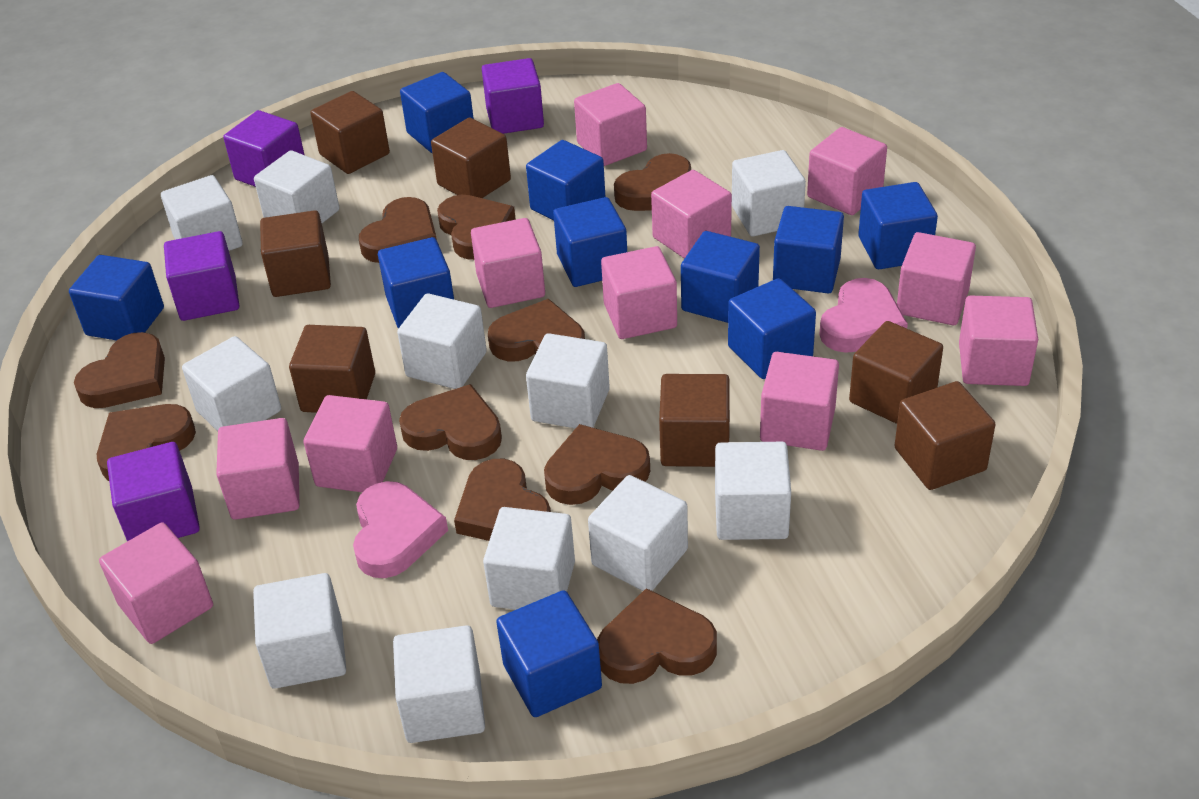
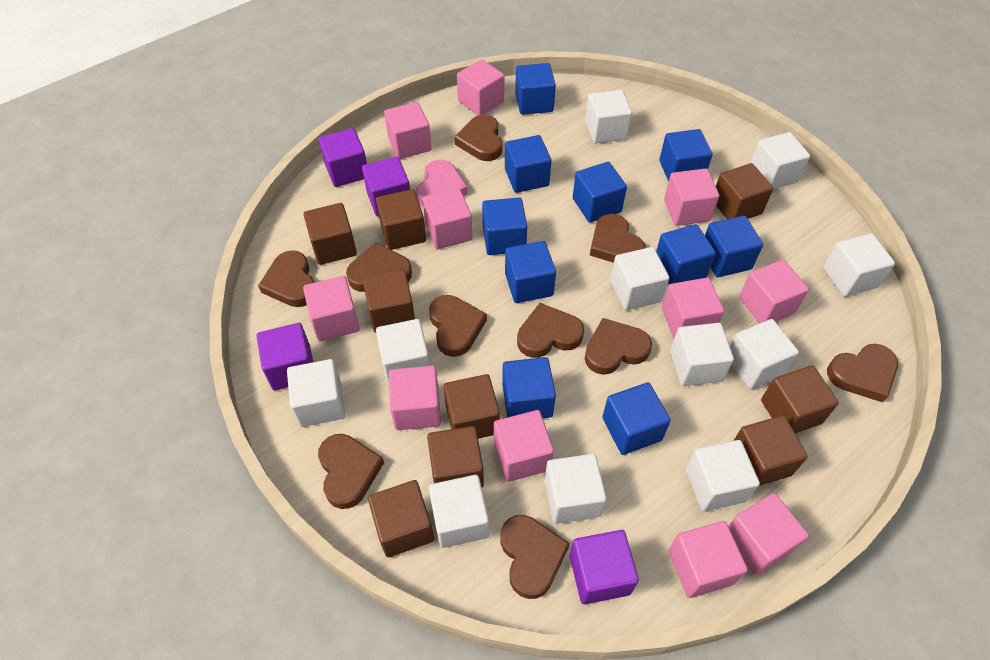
brown cube: 7 -> 9
pink heart: 2 -> 1

